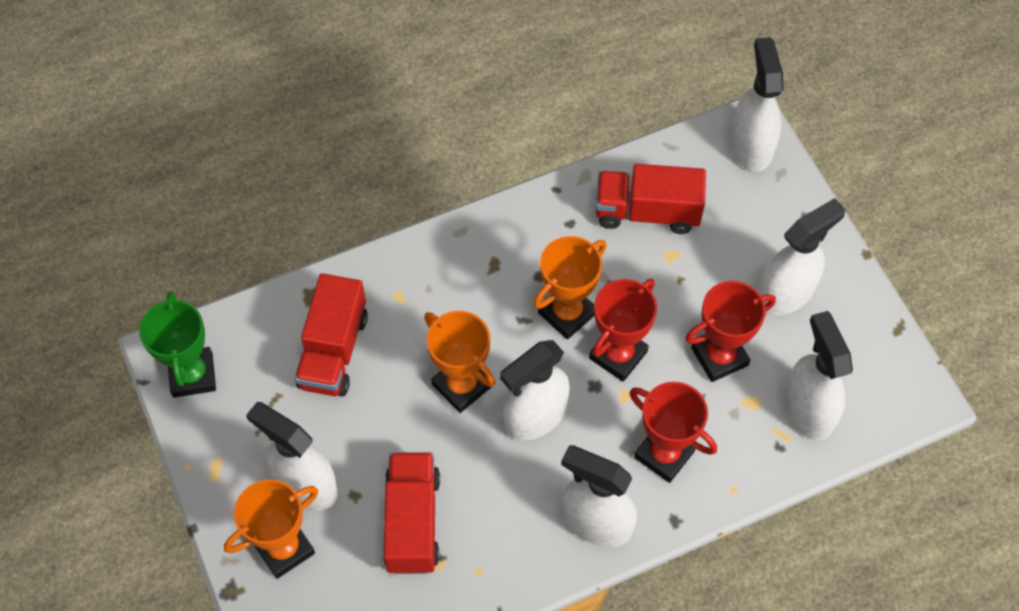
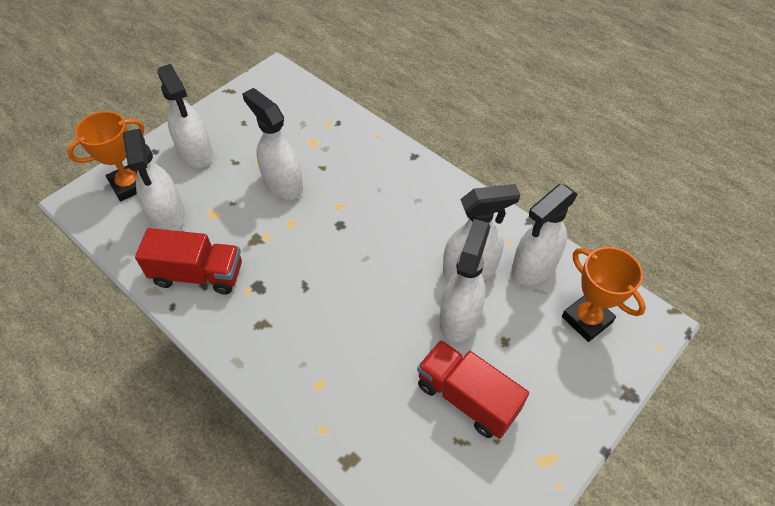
green trophy: 1 -> 0
orange trophy: 3 -> 2
red trophy: 3 -> 0
red truck: 3 -> 2

